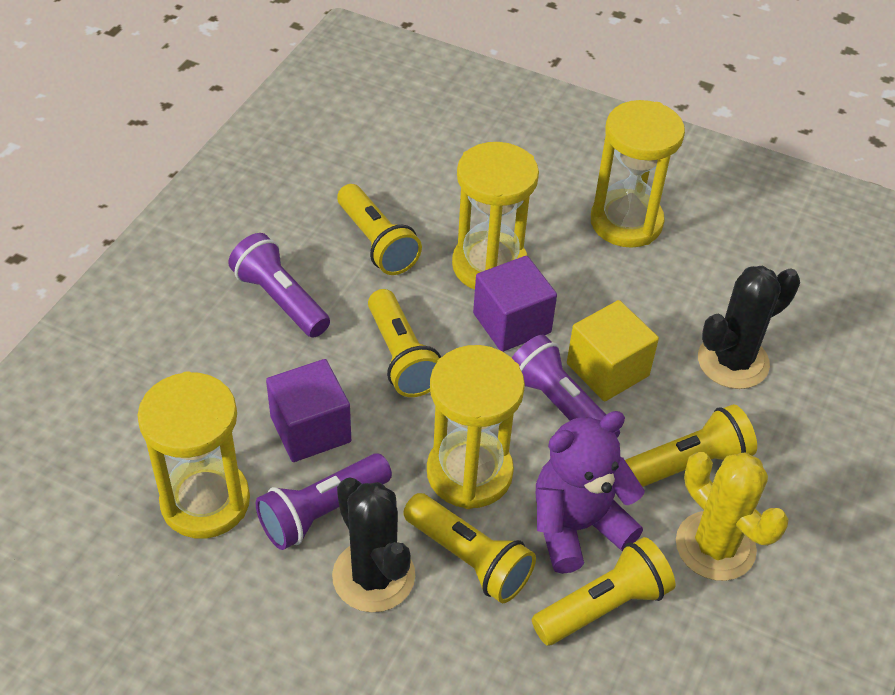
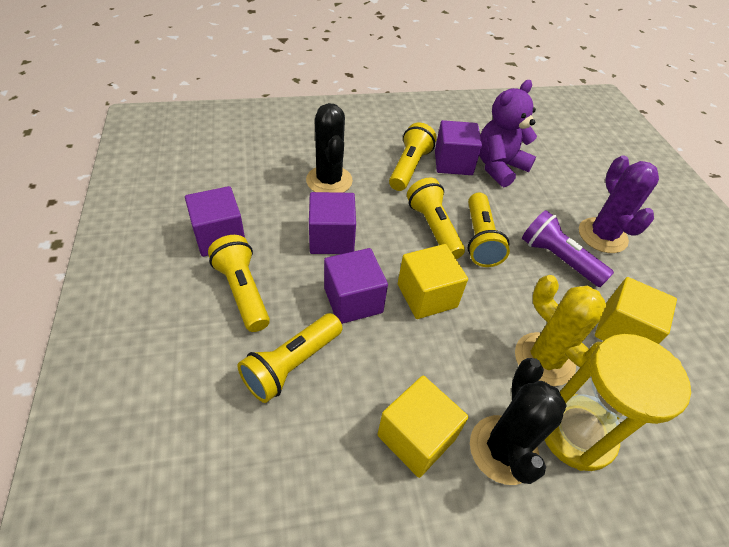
purple cactus: 0 -> 1
purple cube: 2 -> 4
purple flashlight: 3 -> 1
yellow cube: 1 -> 3
yellow hourglass: 4 -> 1

